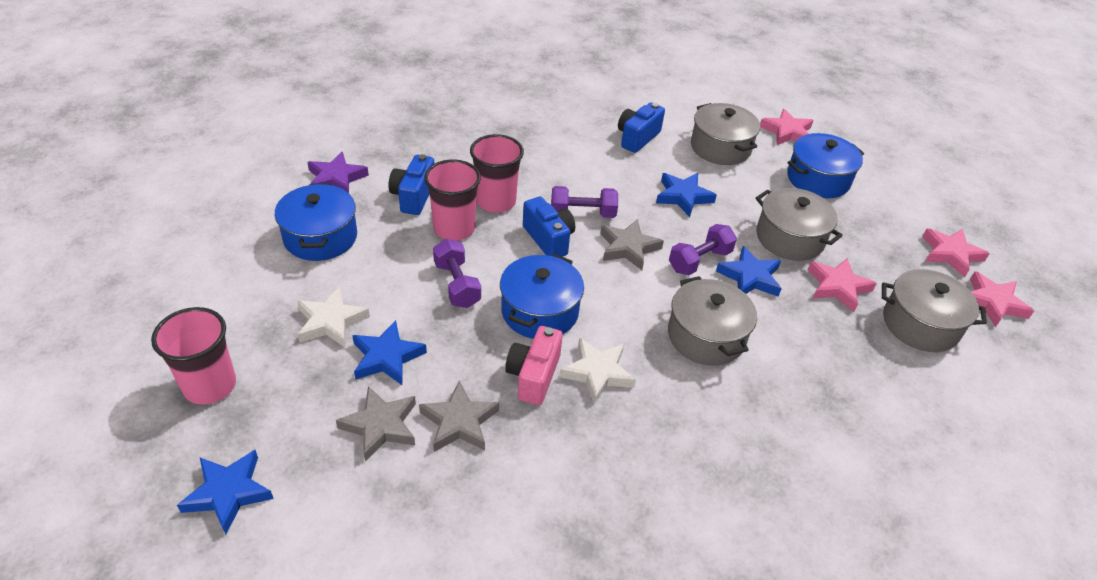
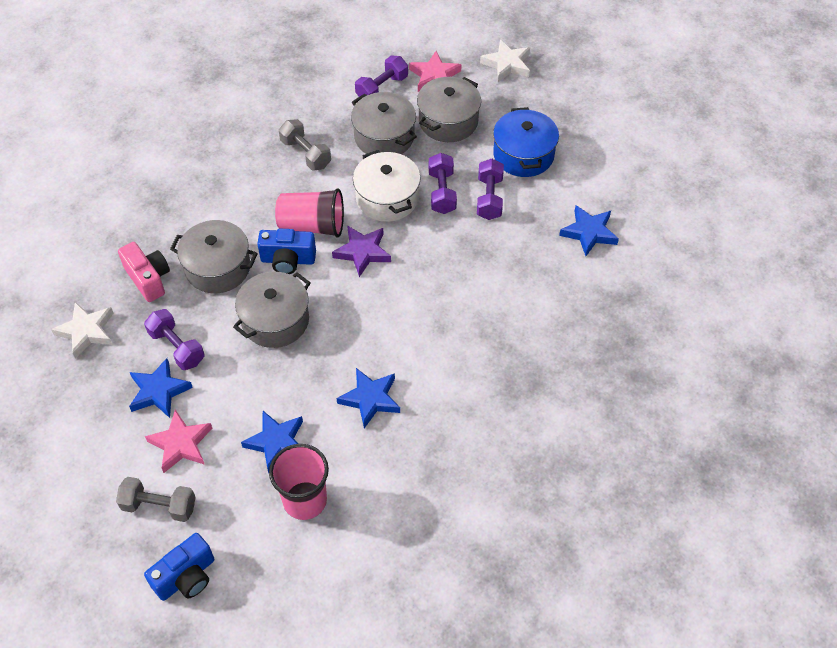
blue camera: 3 -> 2
blue pot: 3 -> 1
grey dumbbell: 0 -> 2
grey star: 3 -> 0
pink cup: 3 -> 2
pink star: 4 -> 2
purple dumbbell: 3 -> 4
white pot: 0 -> 1

